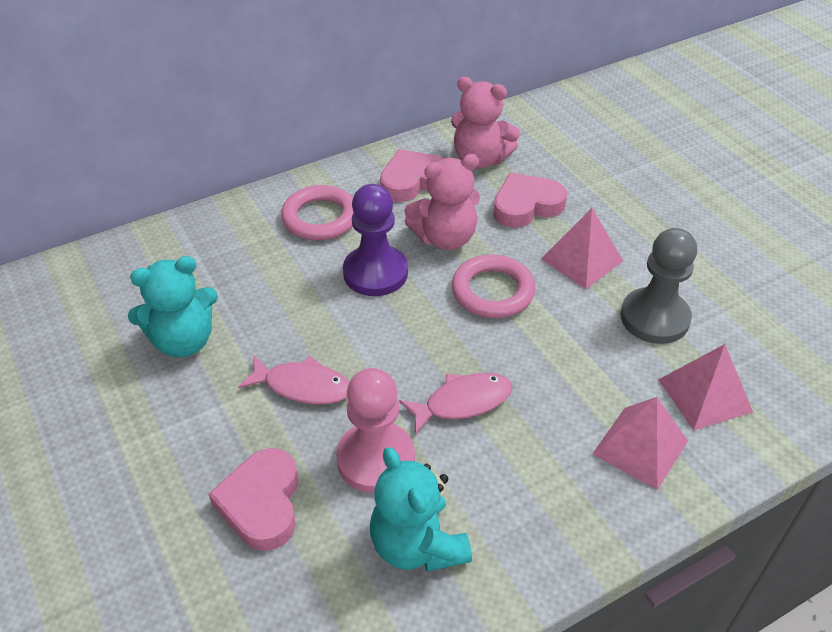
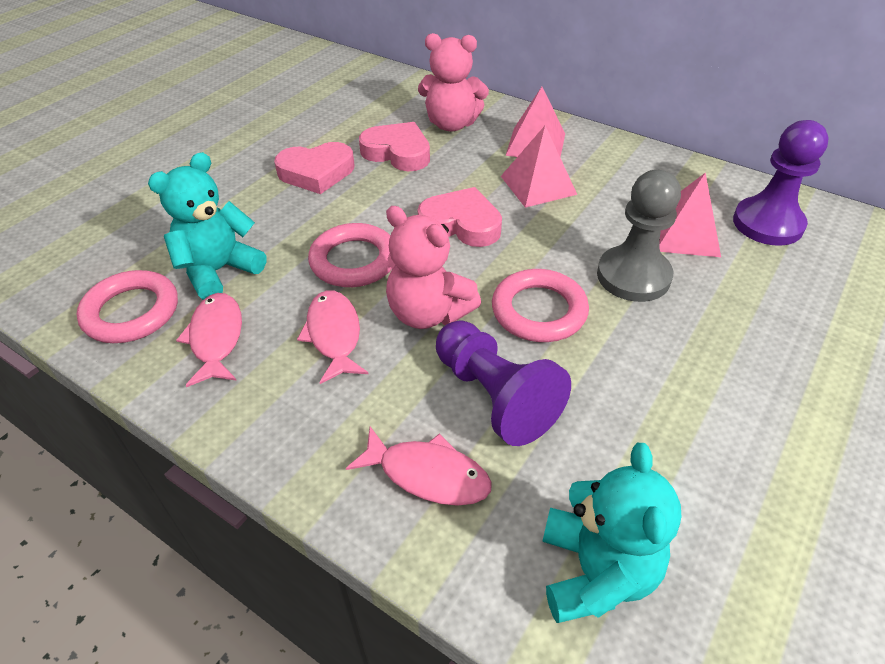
pink fish: 2 -> 3
pink pawn: 1 -> 0
pink ring: 2 -> 3
purple pawn: 1 -> 2

